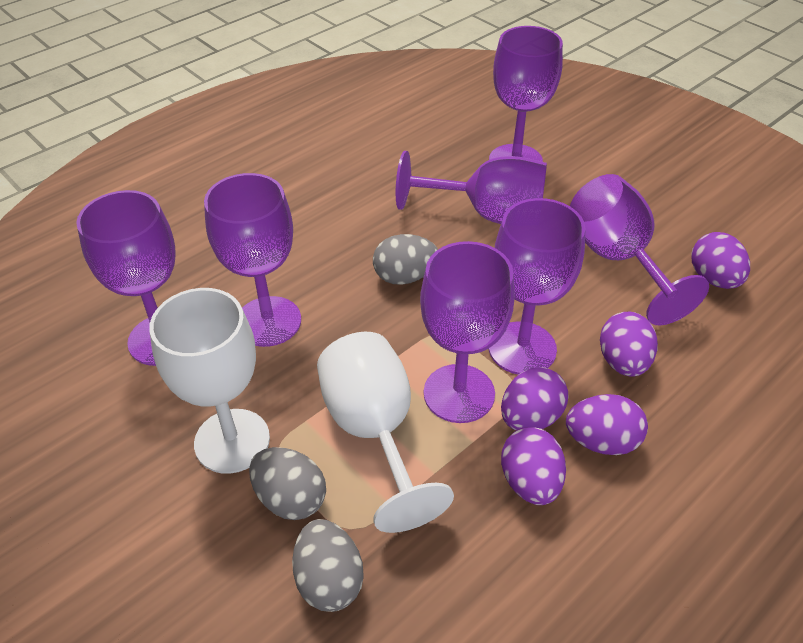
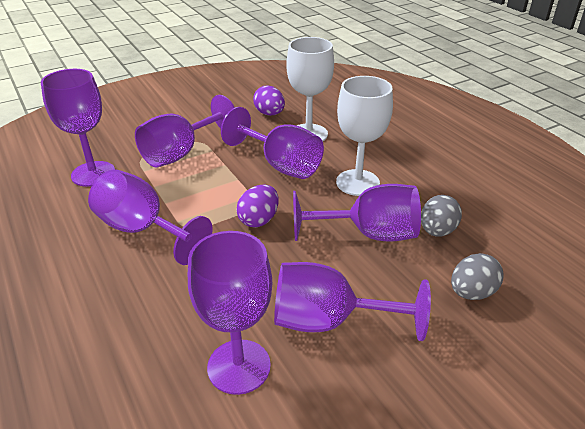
grey egg: 3 -> 2
purple egg: 5 -> 2

